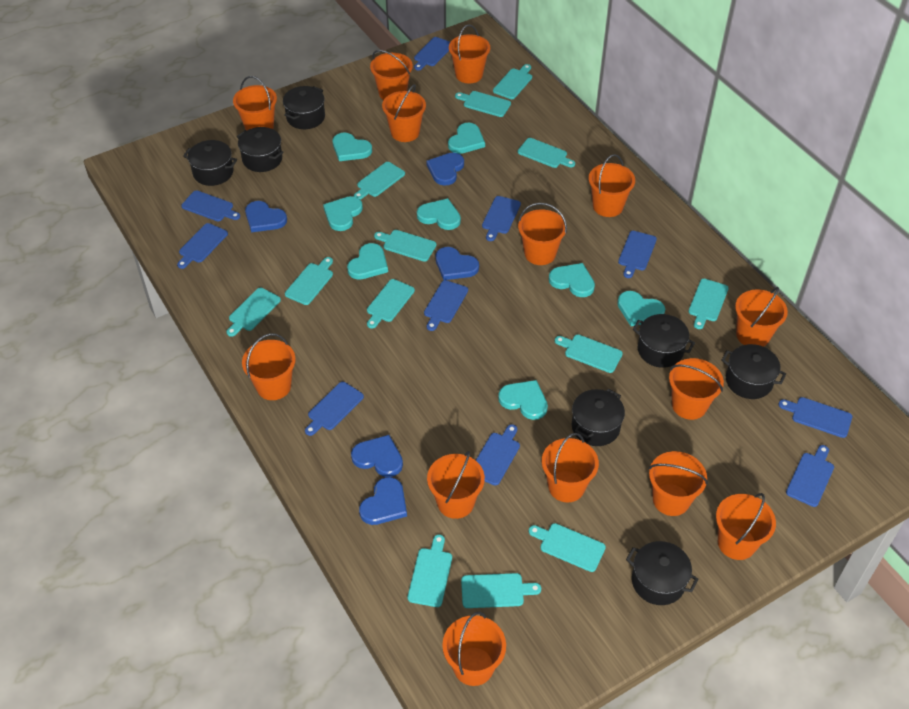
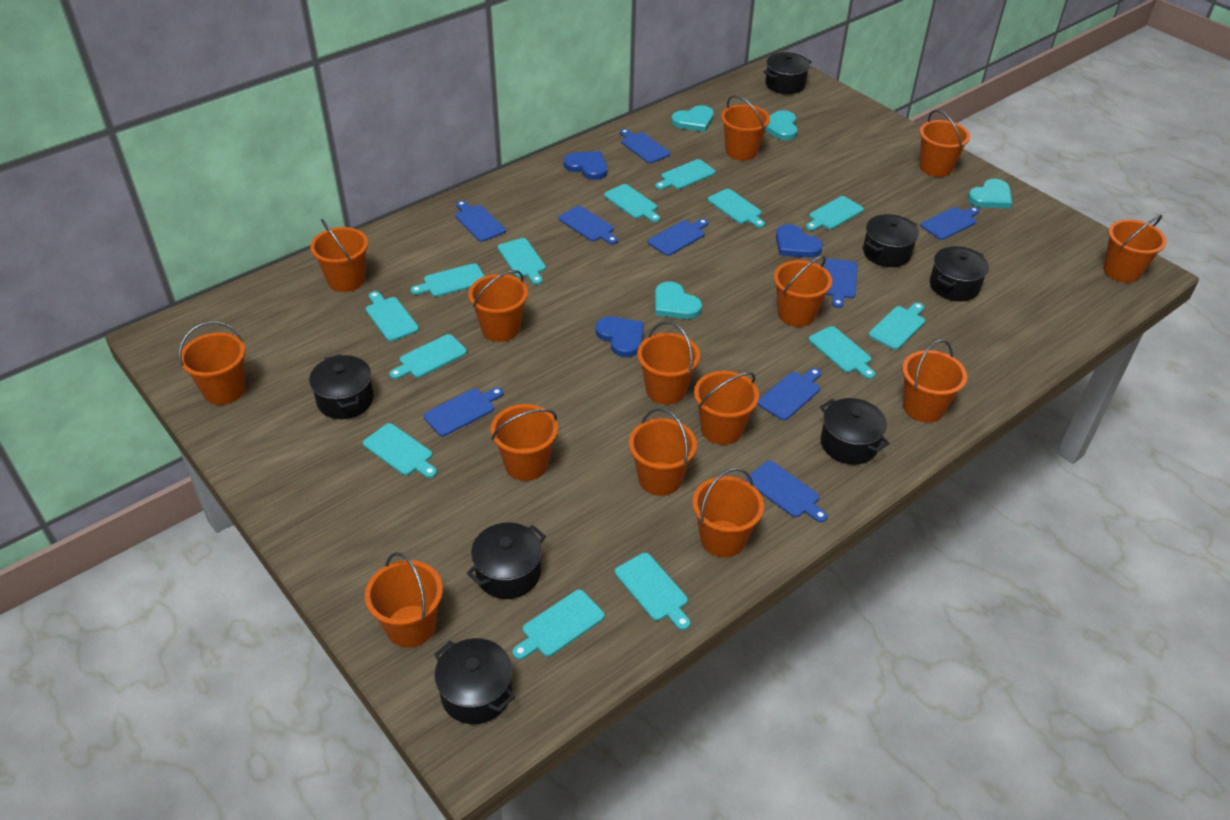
blue cutting board: 10 -> 9
blue heart: 5 -> 3
turquoise heart: 8 -> 4

